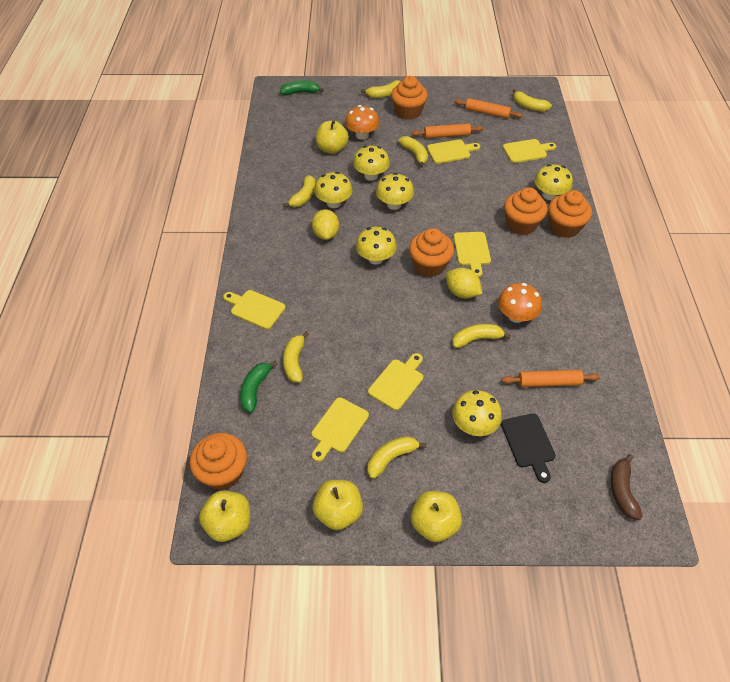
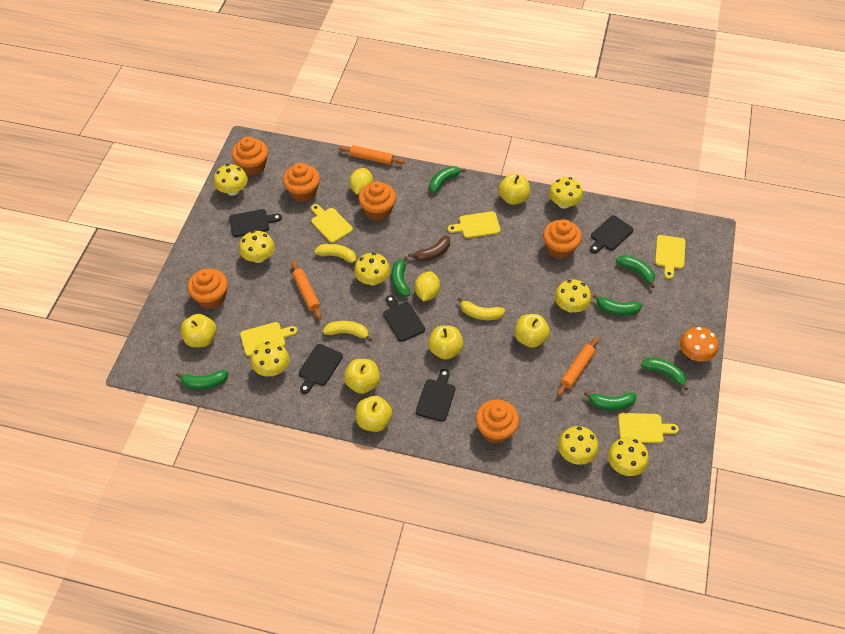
black cutting board: 1 -> 5
green banana: 2 -> 7
orange cupcake: 5 -> 6
orange mushroom: 2 -> 1
yellow apple: 4 -> 6
yellow banana: 7 -> 3
yellow cutting board: 6 -> 5
yellow mushroom: 6 -> 8

